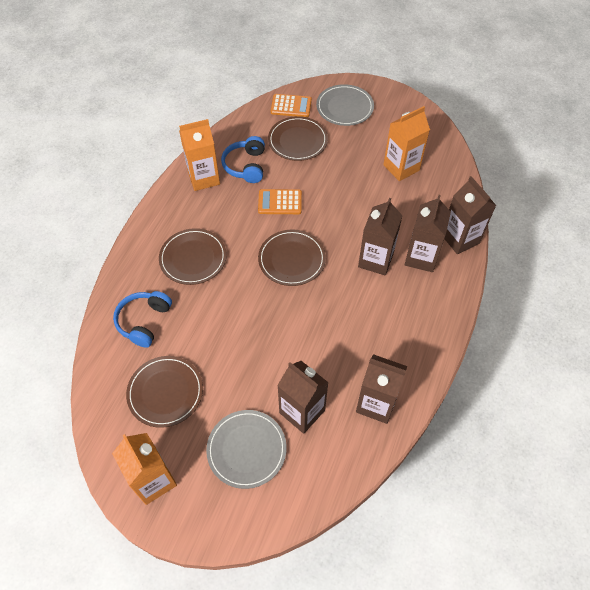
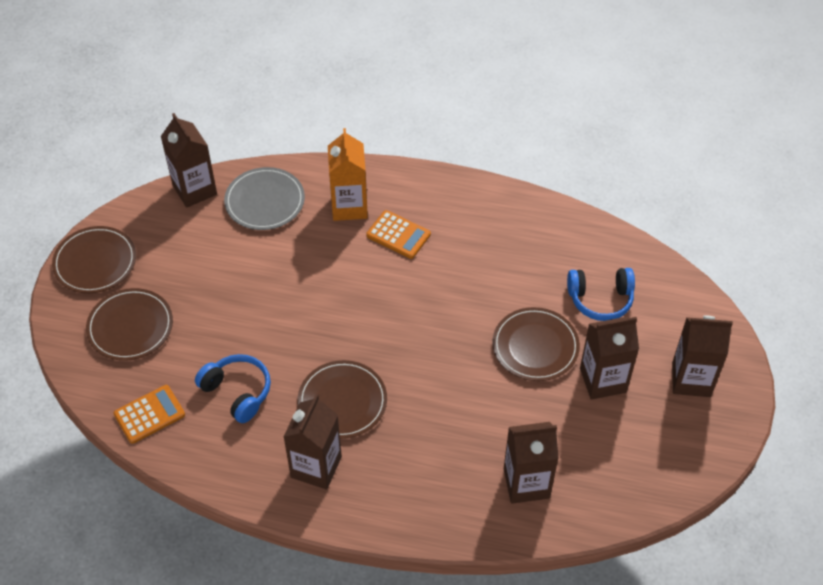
grey plate: 2 -> 1
orange carton: 3 -> 1

